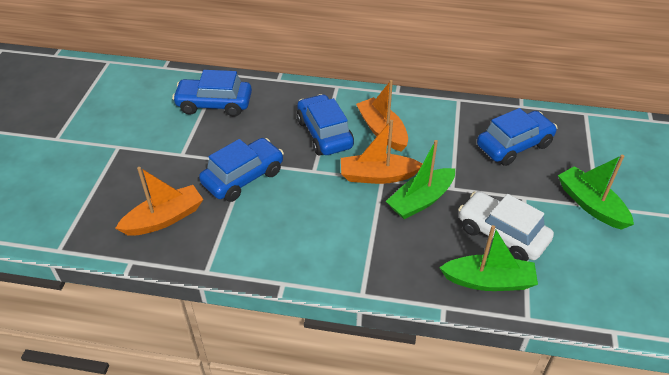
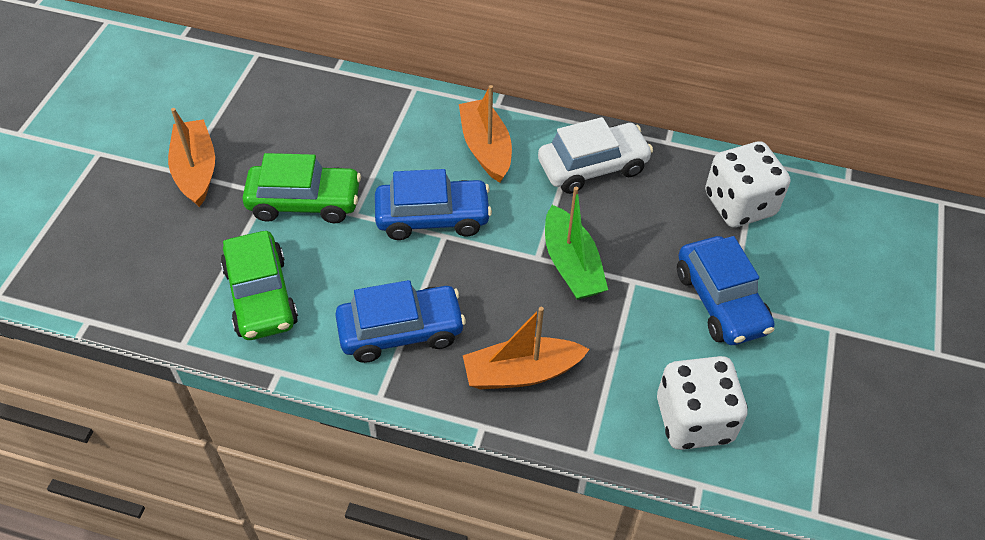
blue car: 4 -> 3
green boat: 3 -> 1
green car: 0 -> 2
white dice: 0 -> 2

